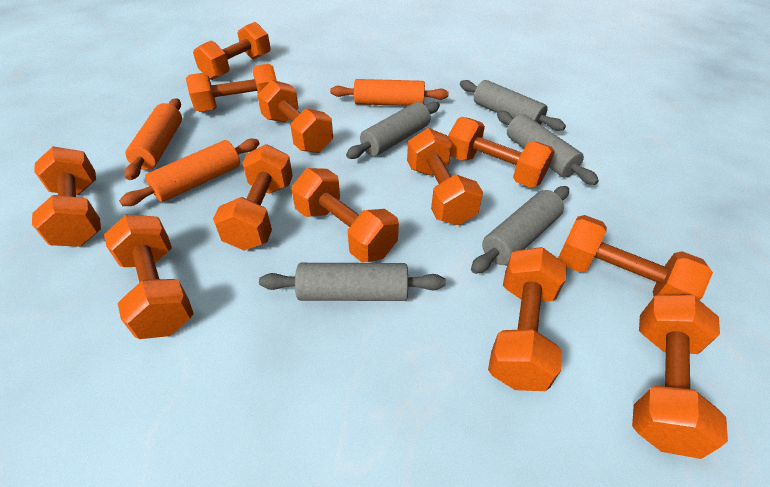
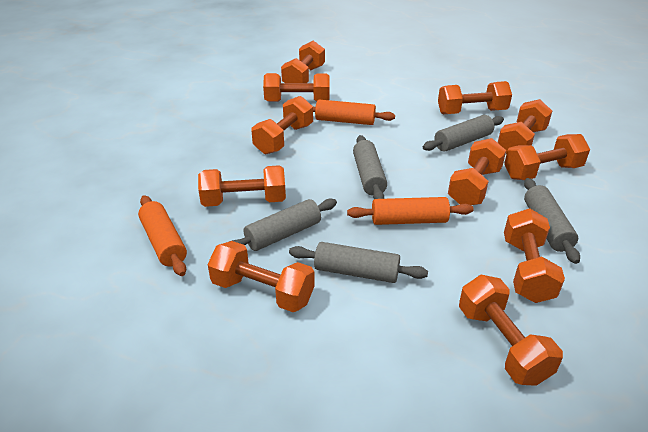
orange dumbbell: 12 -> 11

